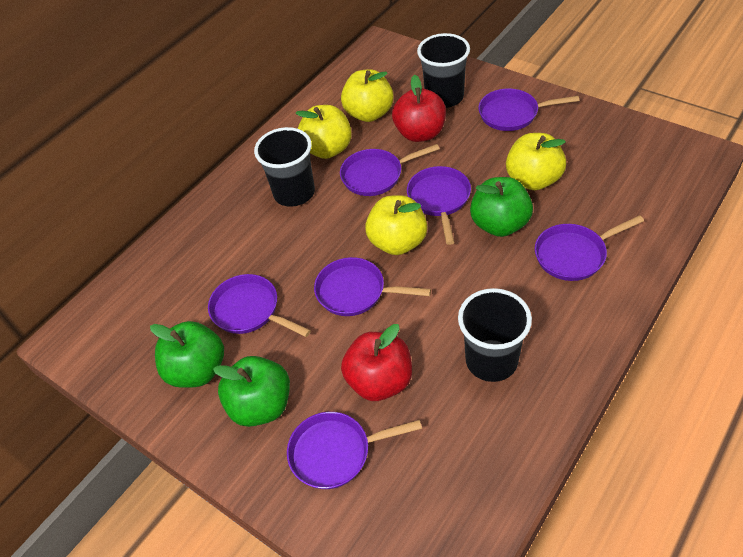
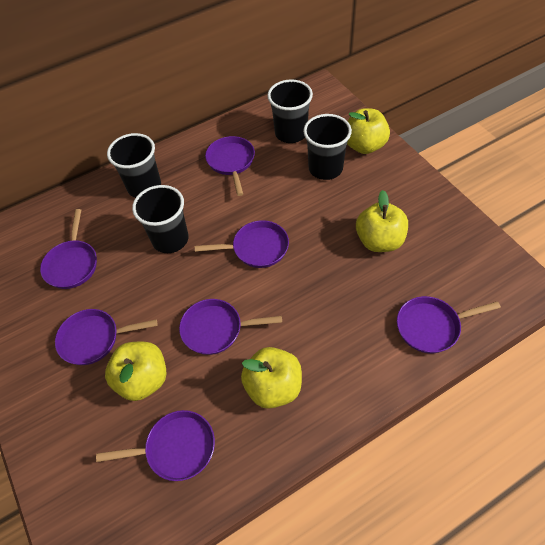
black cup: 3 -> 4
green apple: 3 -> 0
red apple: 2 -> 0

